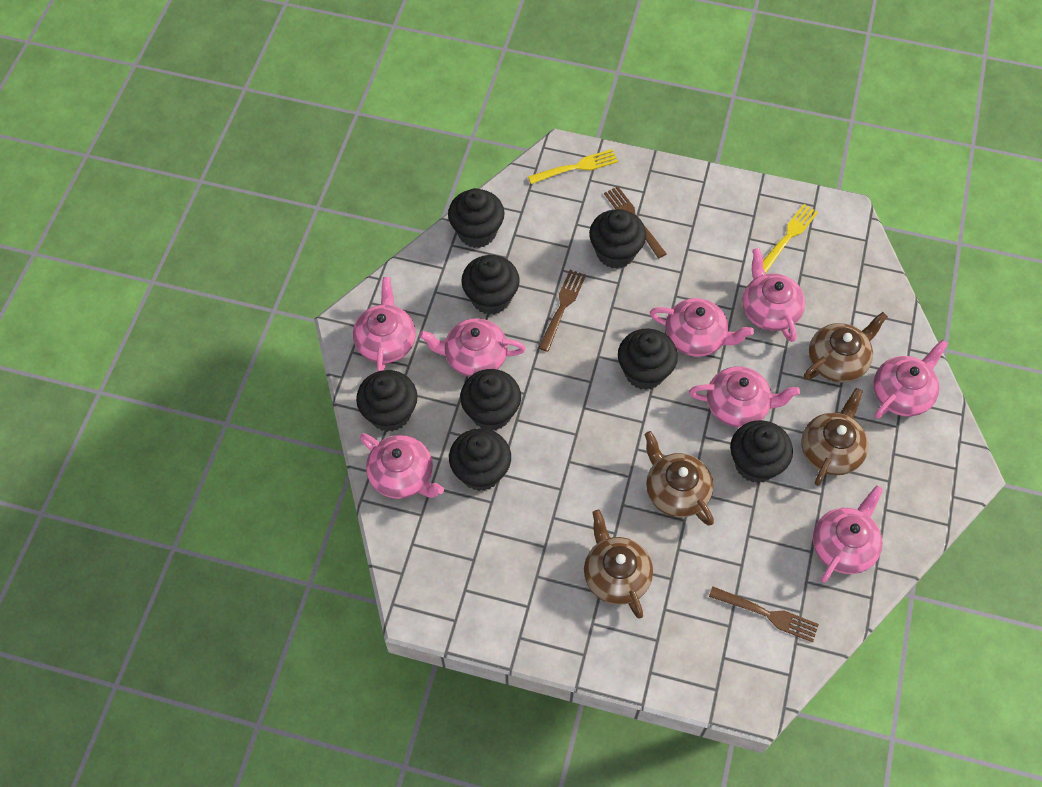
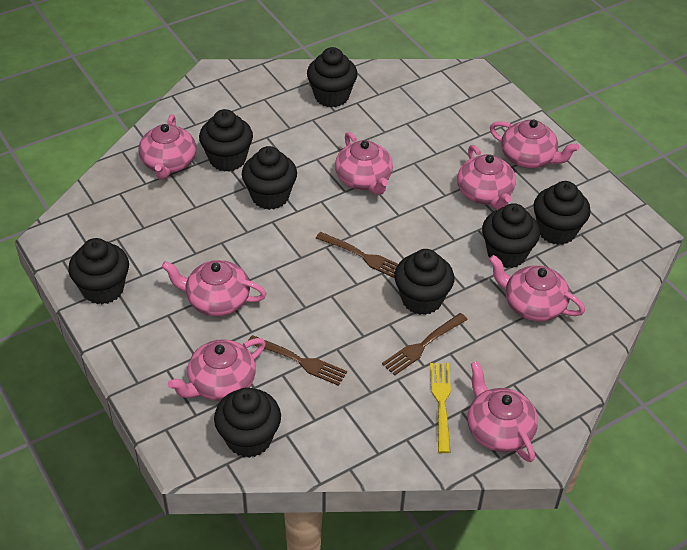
brown teapot: 4 -> 0
yellow fork: 2 -> 1

